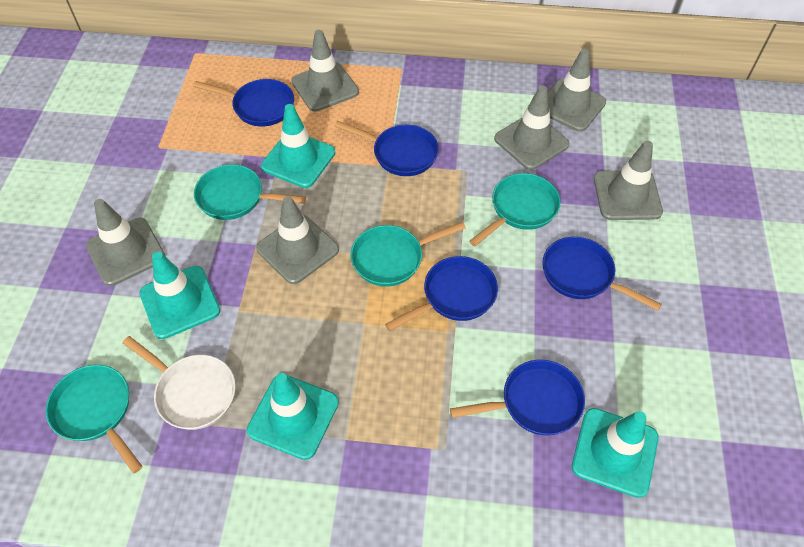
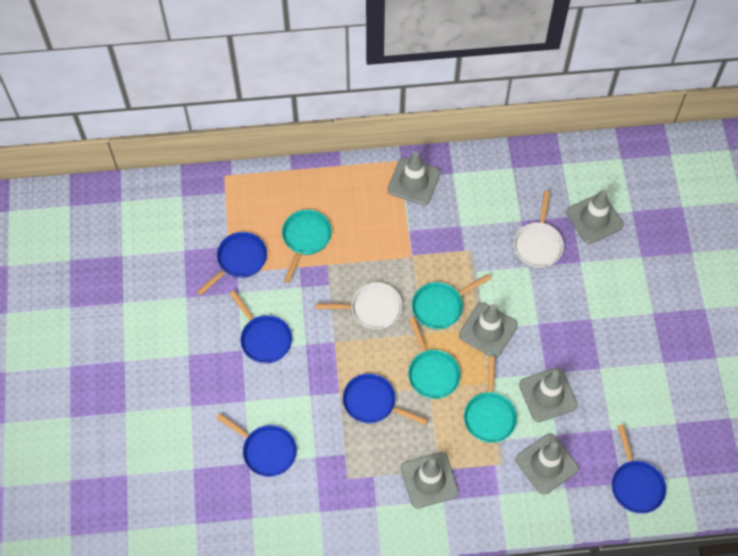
turquoise traffic cone: 4 -> 0
white pan: 1 -> 2

